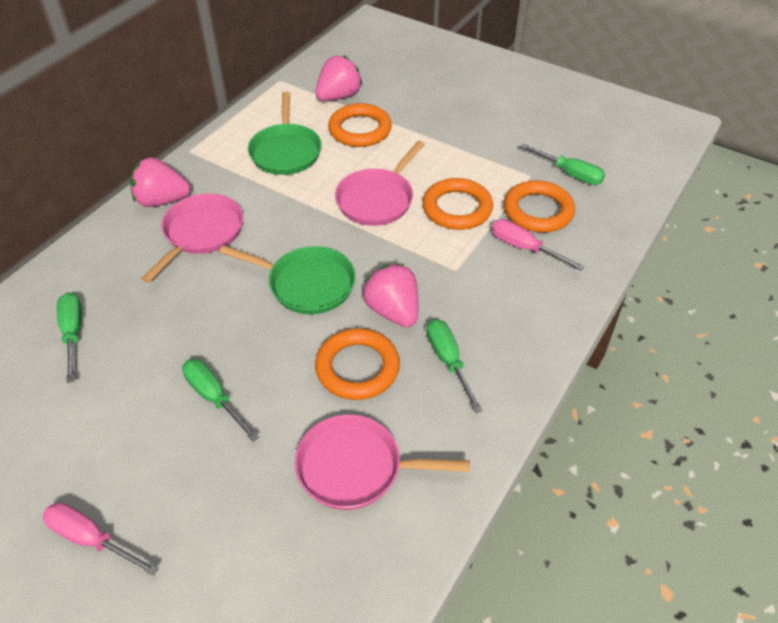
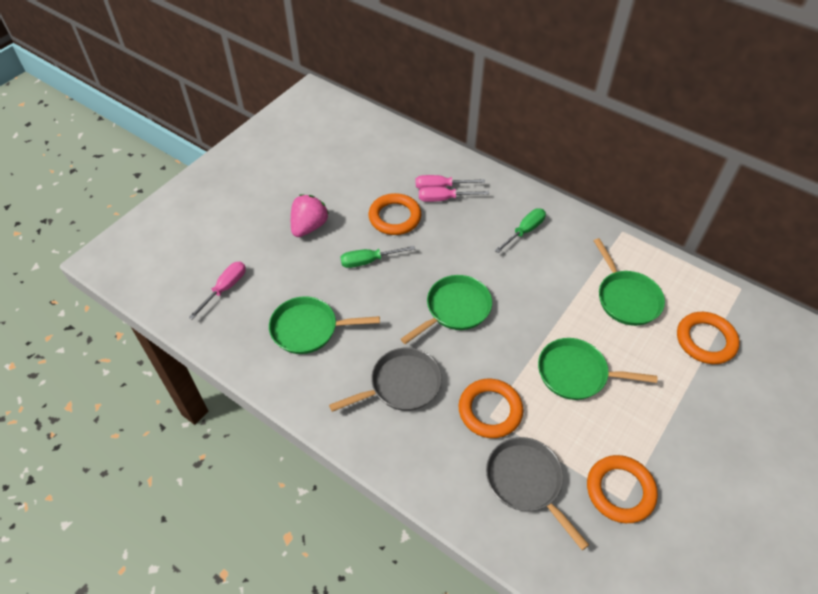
green pan: 2 -> 4
green screwdriver: 4 -> 2
grey pan: 0 -> 2
pink pan: 3 -> 0
pink screwdriver: 2 -> 3
pink strawberry: 3 -> 1

